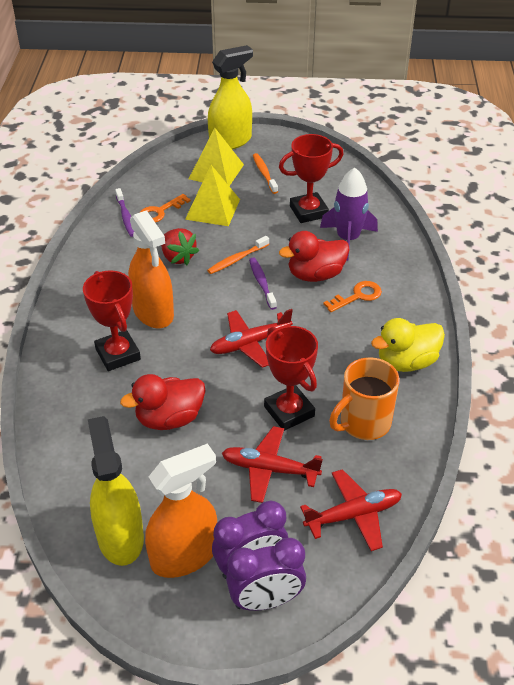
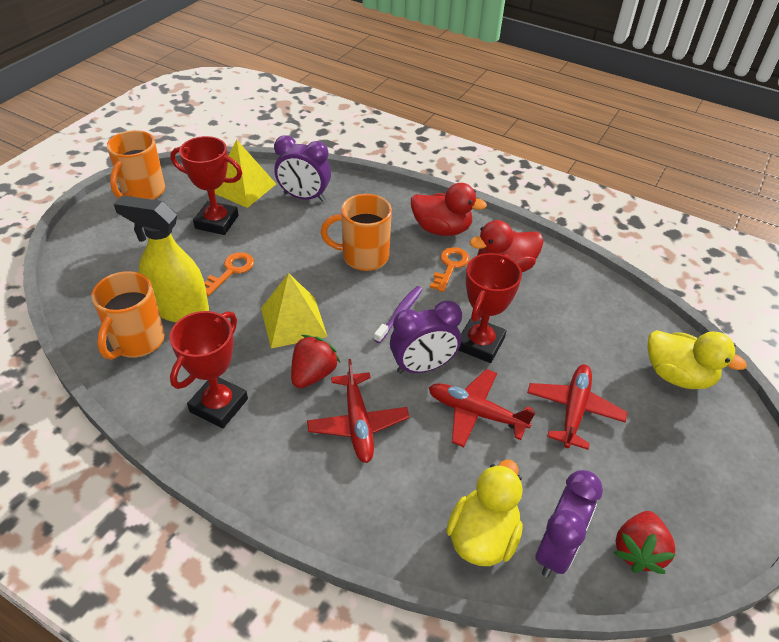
orange mug: 1 -> 3
orange spray bottle: 2 -> 0
orange toothbrush: 2 -> 0
purple clock: 2 -> 3
purple rocket: 1 -> 0
purple toothbrush: 2 -> 1
red strawberry: 1 -> 2
yellow duck: 1 -> 2
yellow spray bottle: 2 -> 1

